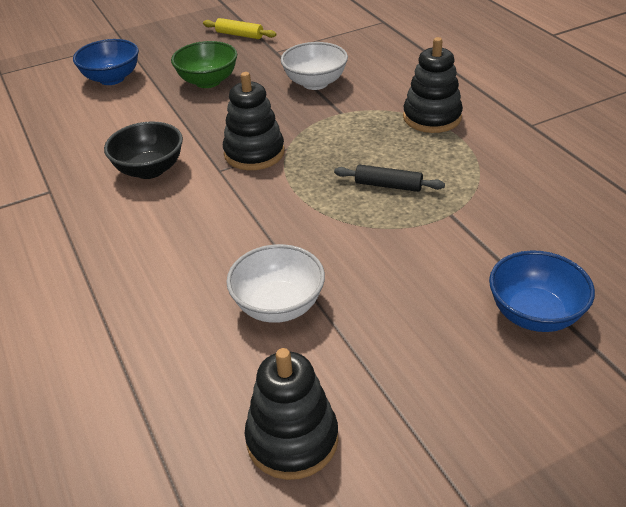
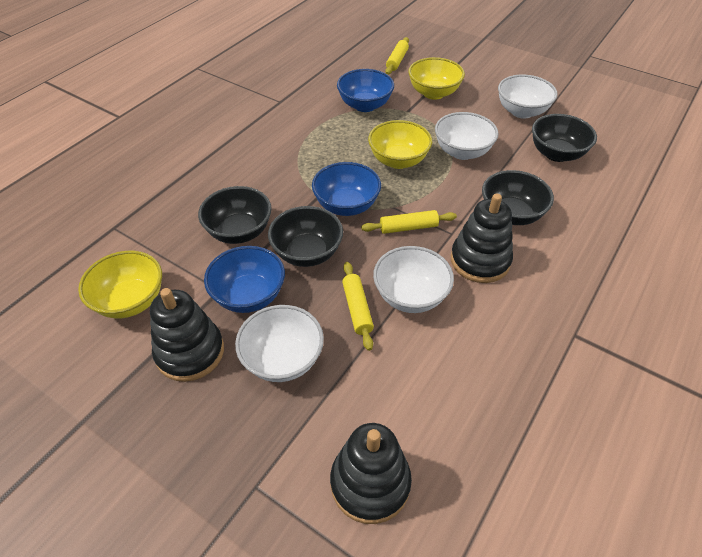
black bowl: 1 -> 4
black rolling pin: 1 -> 0
blue bowl: 2 -> 3
green bowl: 1 -> 0
white bowl: 2 -> 4
yellow bowl: 0 -> 3
yellow rolling pin: 1 -> 3

